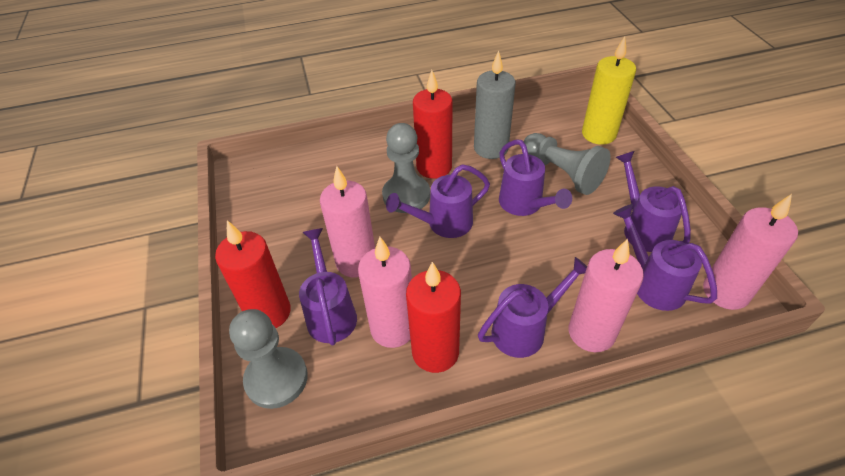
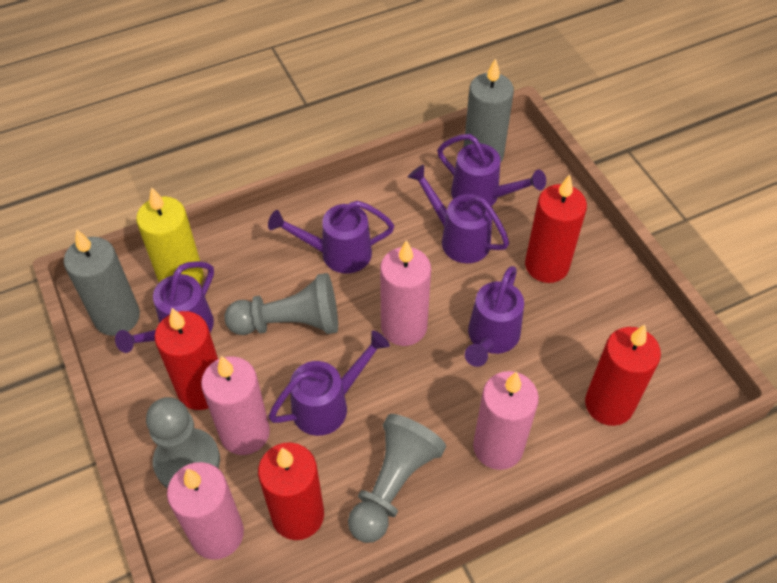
grey candle: 1 -> 2
red candle: 3 -> 4

